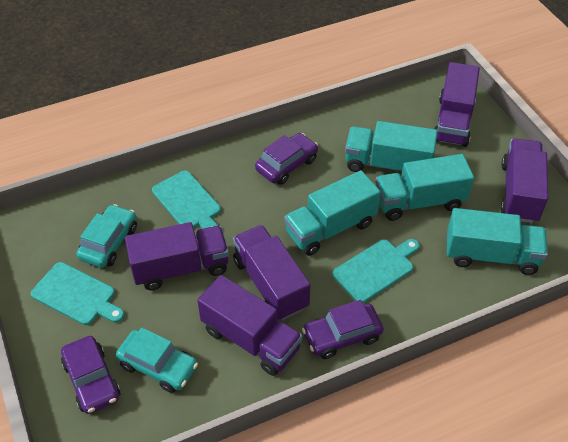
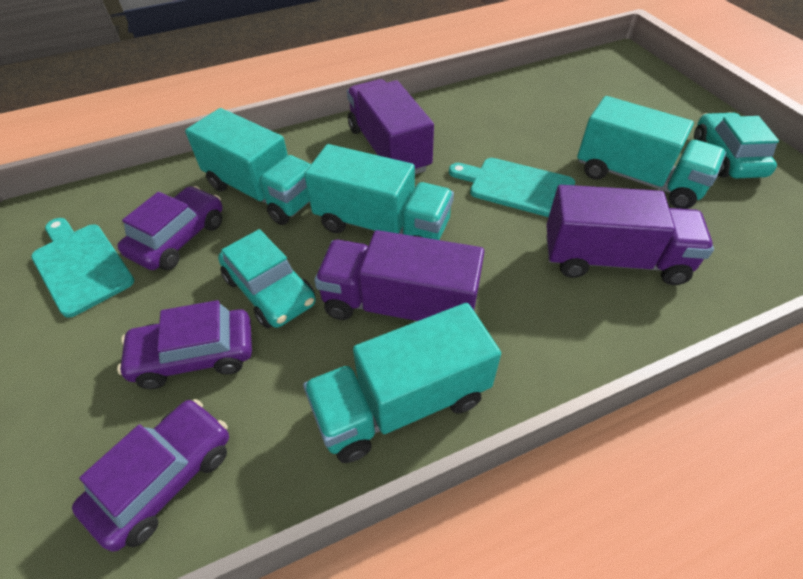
purple truck: 5 -> 3
turquoise cutting board: 3 -> 2

